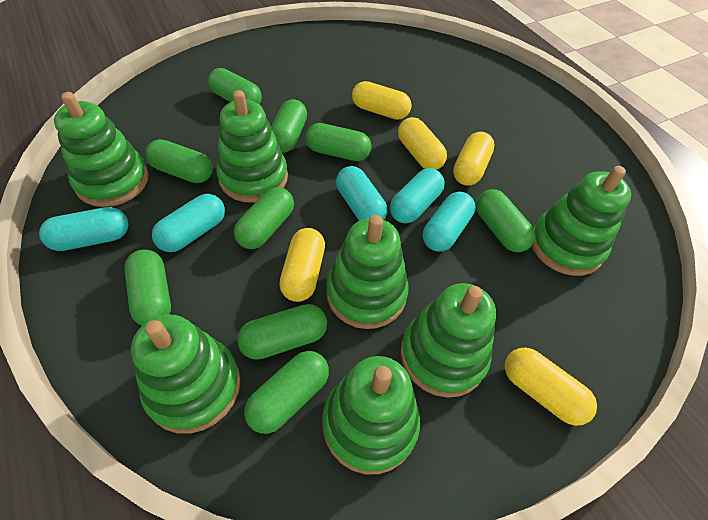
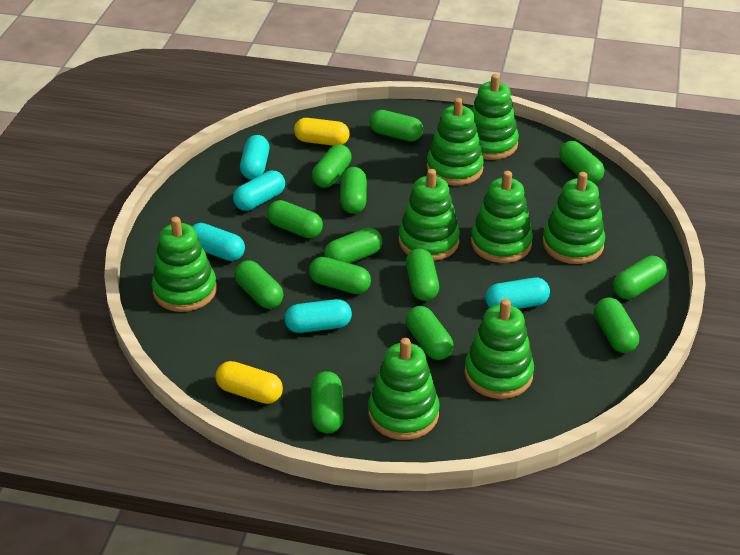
green capsule: 9 -> 13
green stacking toy: 7 -> 8
yellow capsule: 5 -> 2

